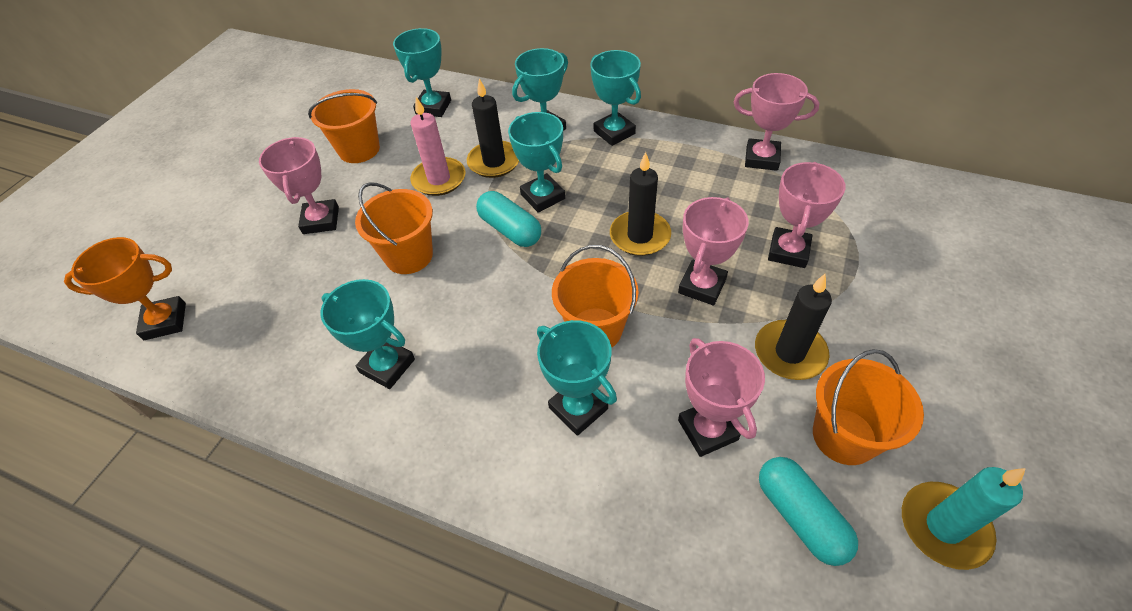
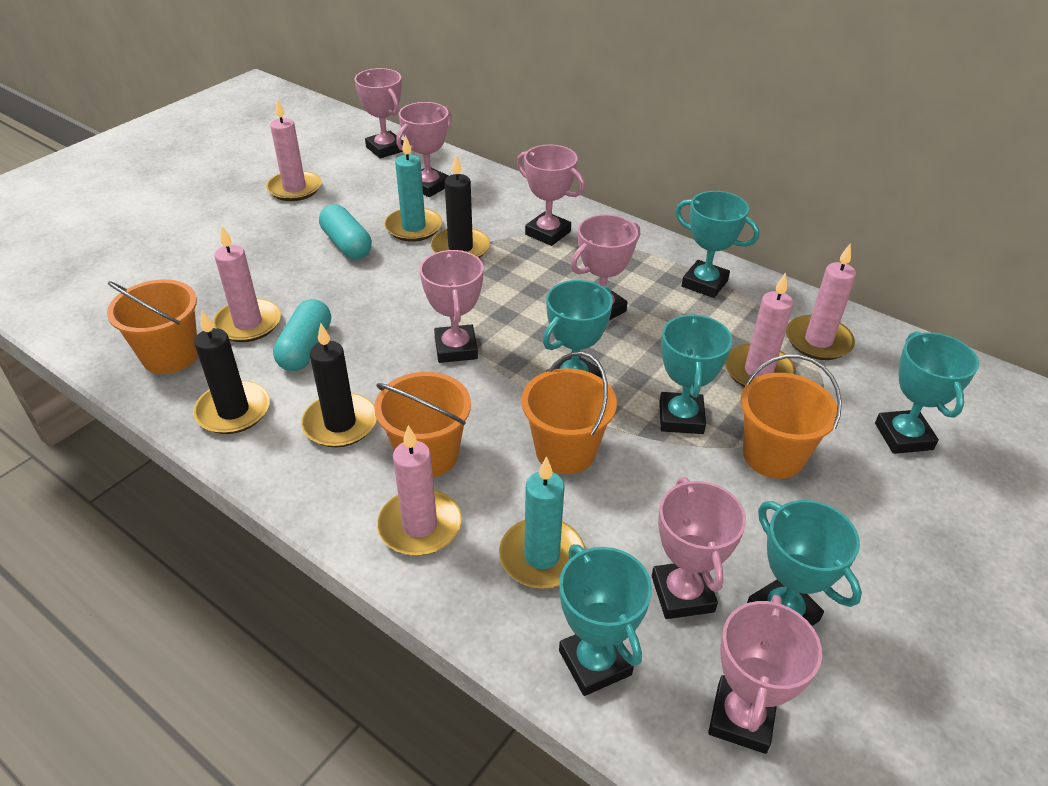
orange trophy: 1 -> 0
pink candle: 1 -> 5
pink trophy: 5 -> 7
turquoise candle: 1 -> 2

